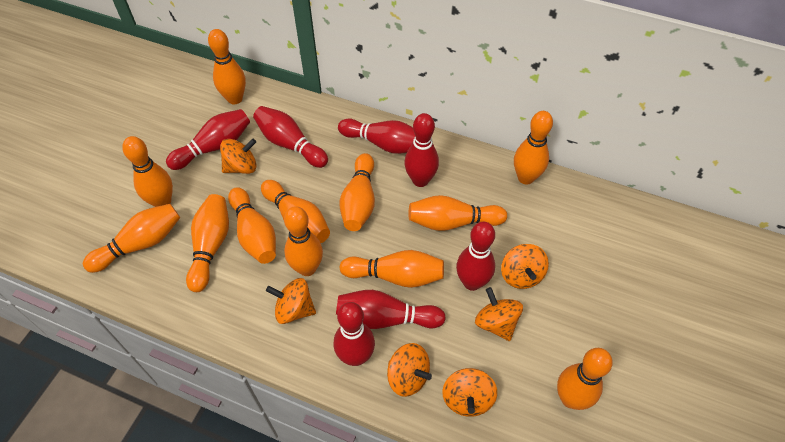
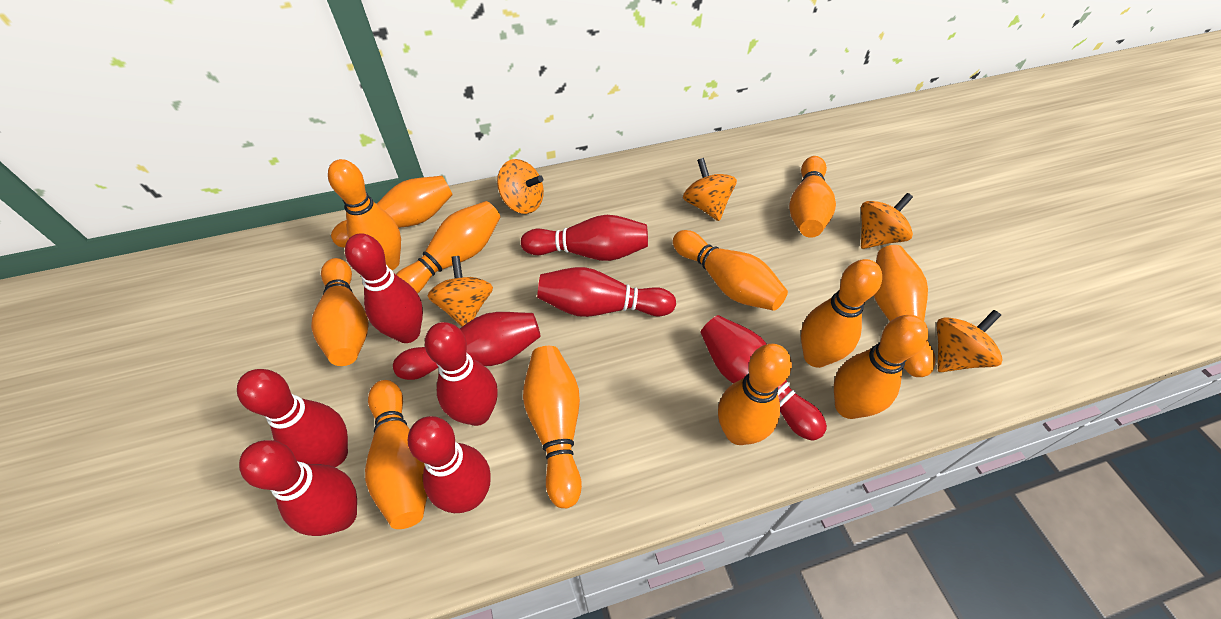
orange spinning top: 6 -> 5
red bowling pin: 7 -> 9

